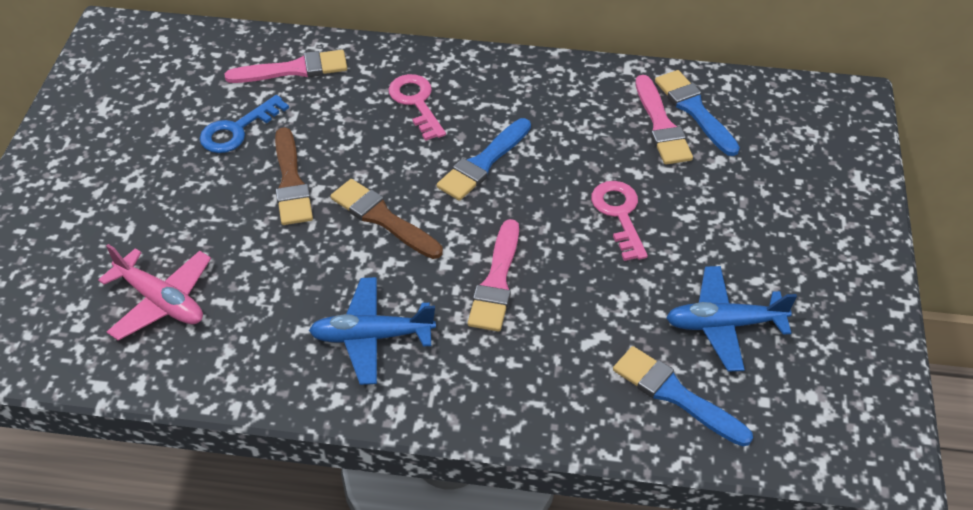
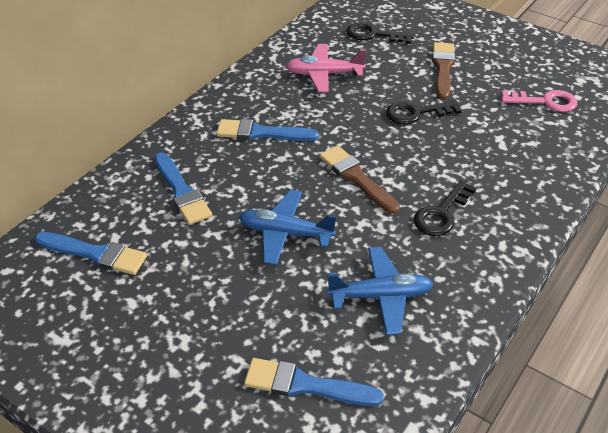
black key: 0 -> 3
blue brush: 3 -> 4
blue key: 1 -> 0
pink brush: 3 -> 0
pink key: 2 -> 1

